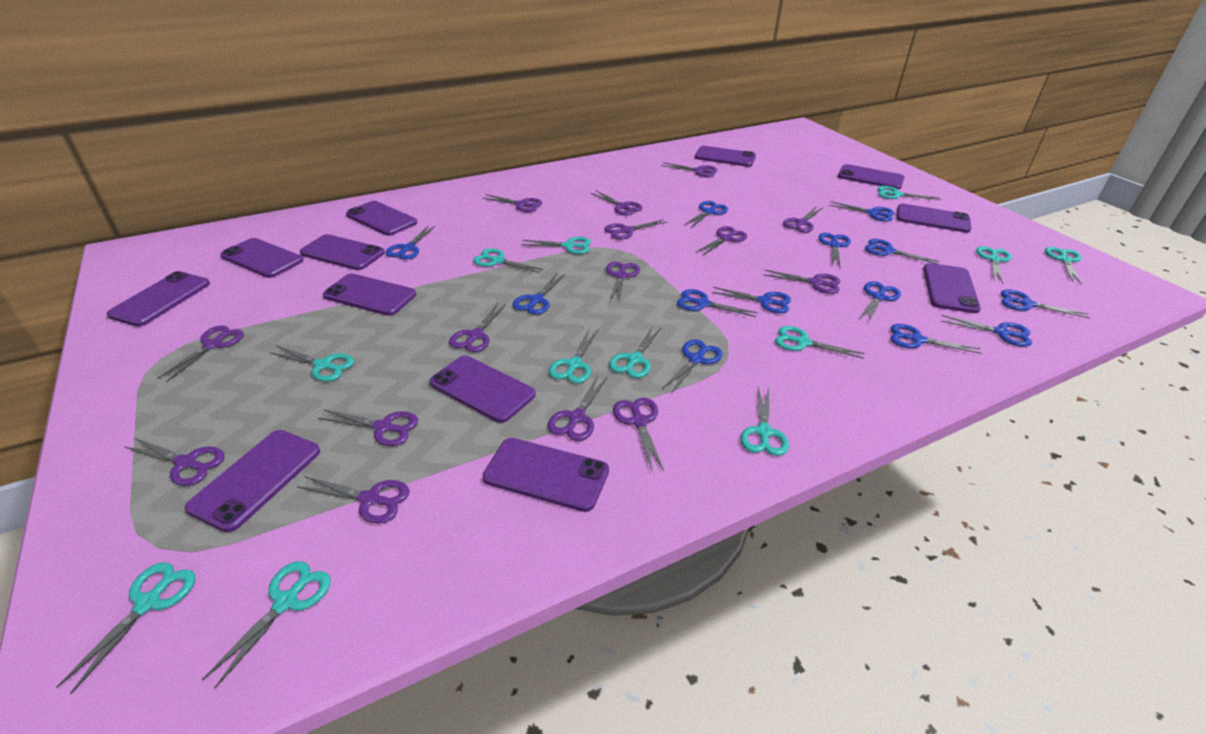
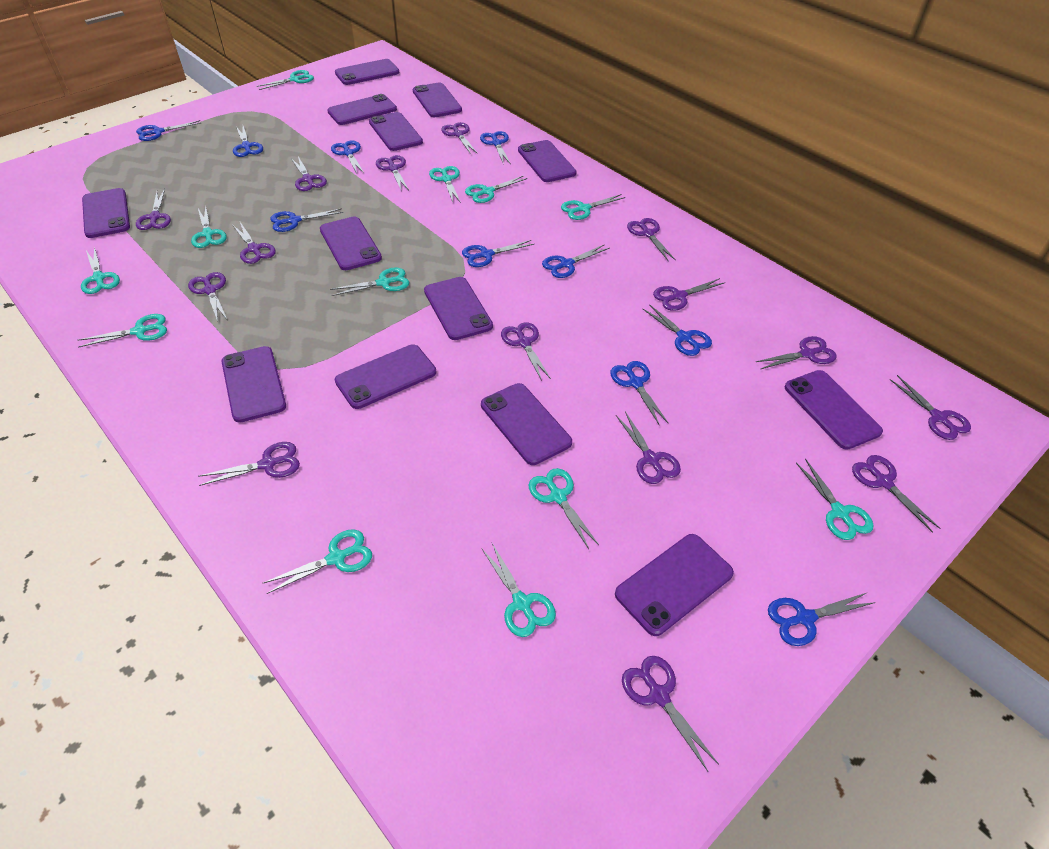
blue scissors: 13 -> 10
purple phone: 12 -> 13

